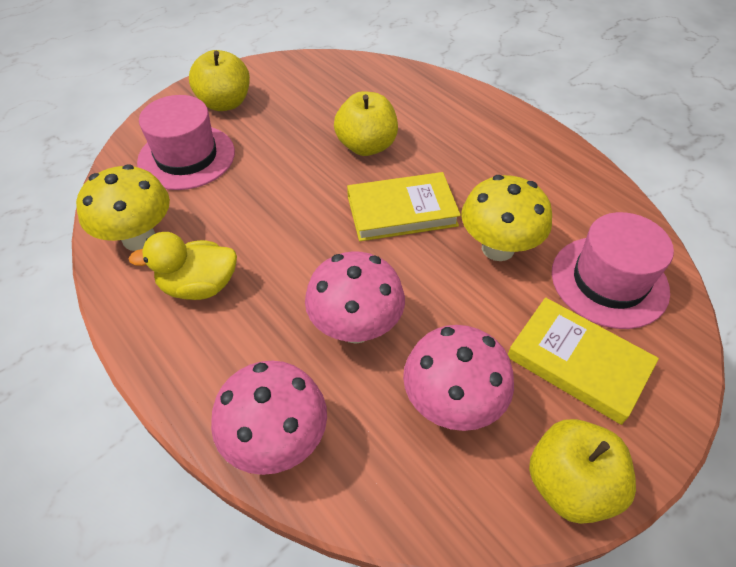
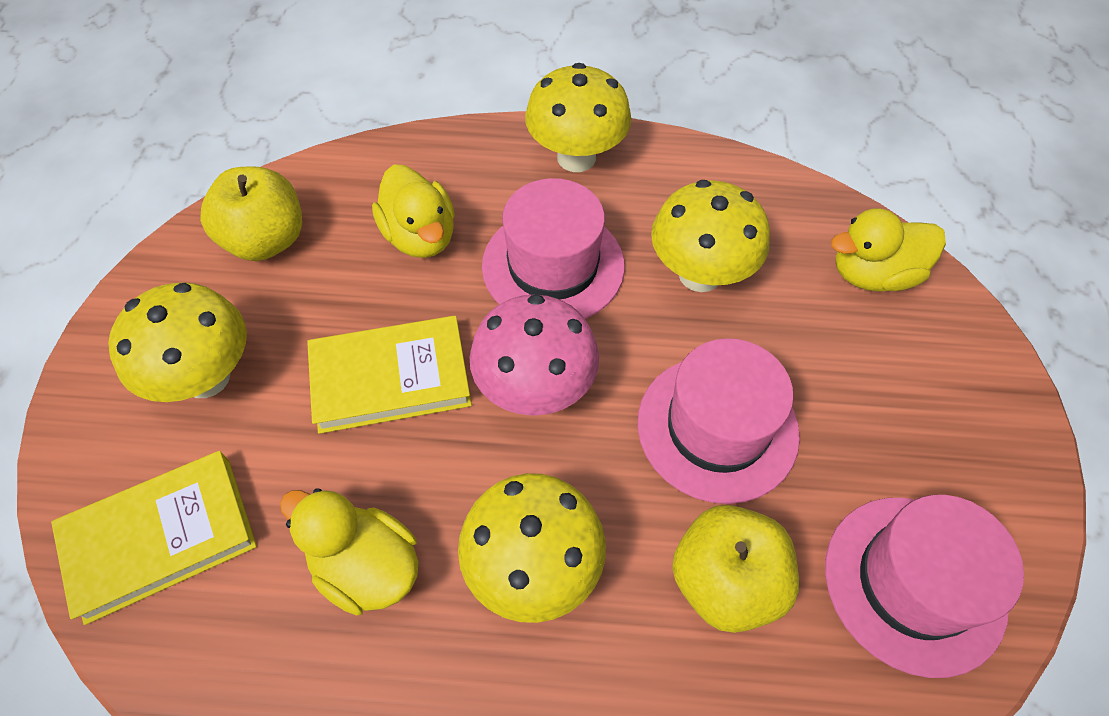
pink hat: 2 -> 3
pink mushroom: 3 -> 1
yellow apple: 3 -> 2
yellow duck: 1 -> 3
yellow mushroom: 2 -> 4

